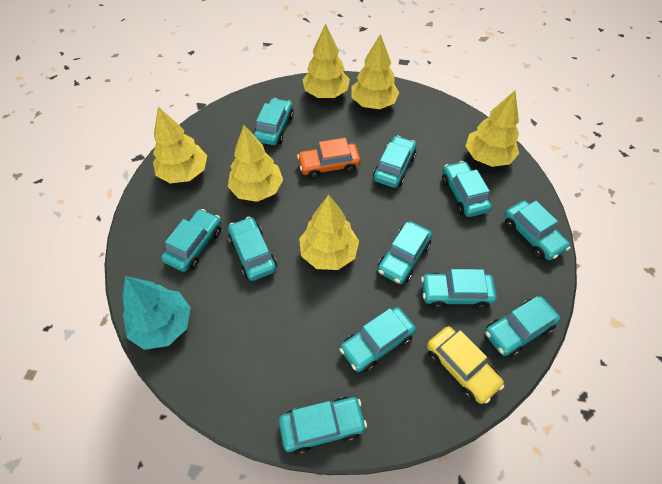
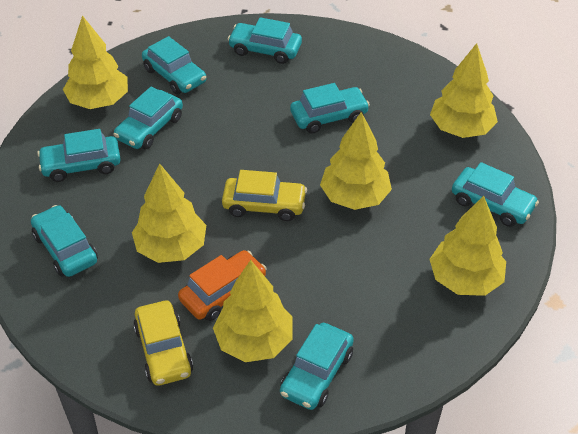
turquoise car: 11 -> 8
turquoise tree: 1 -> 0
yellow car: 1 -> 2

